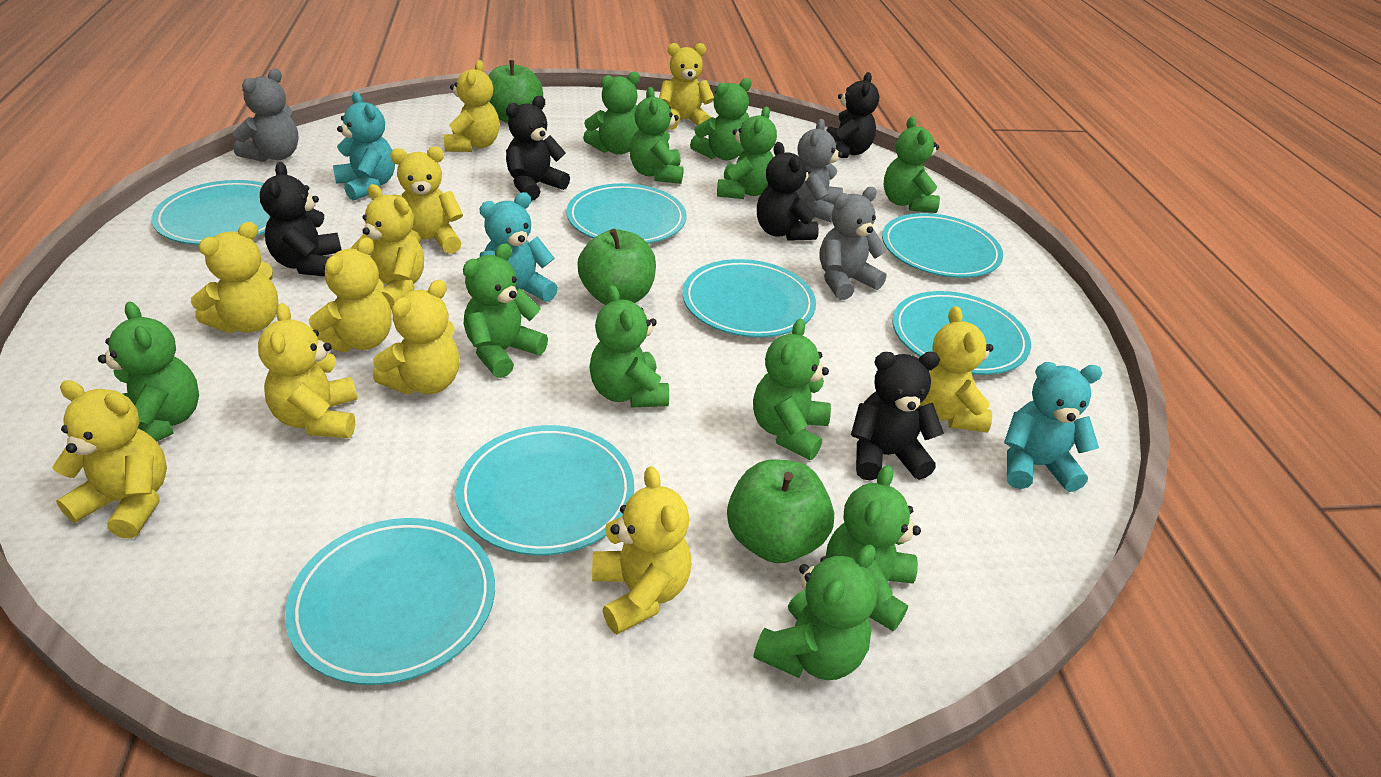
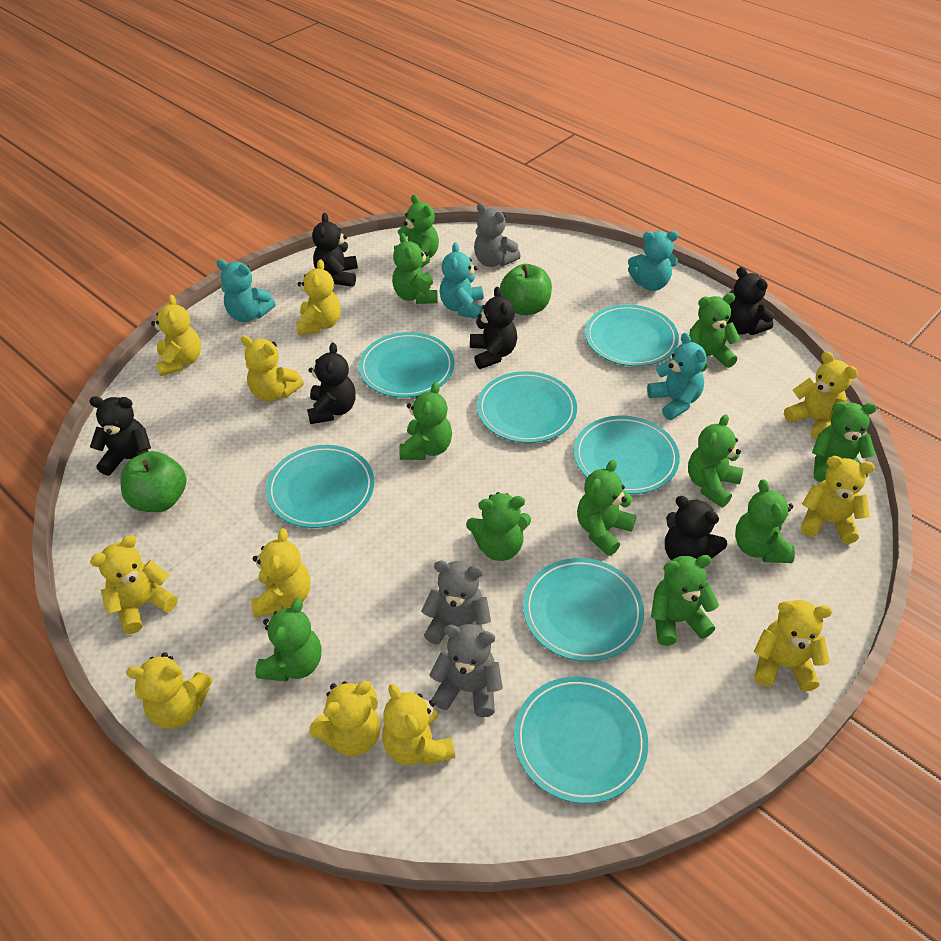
black teddy bear: 5 -> 6
green apple: 3 -> 2
turquoise teddy bear: 3 -> 4

